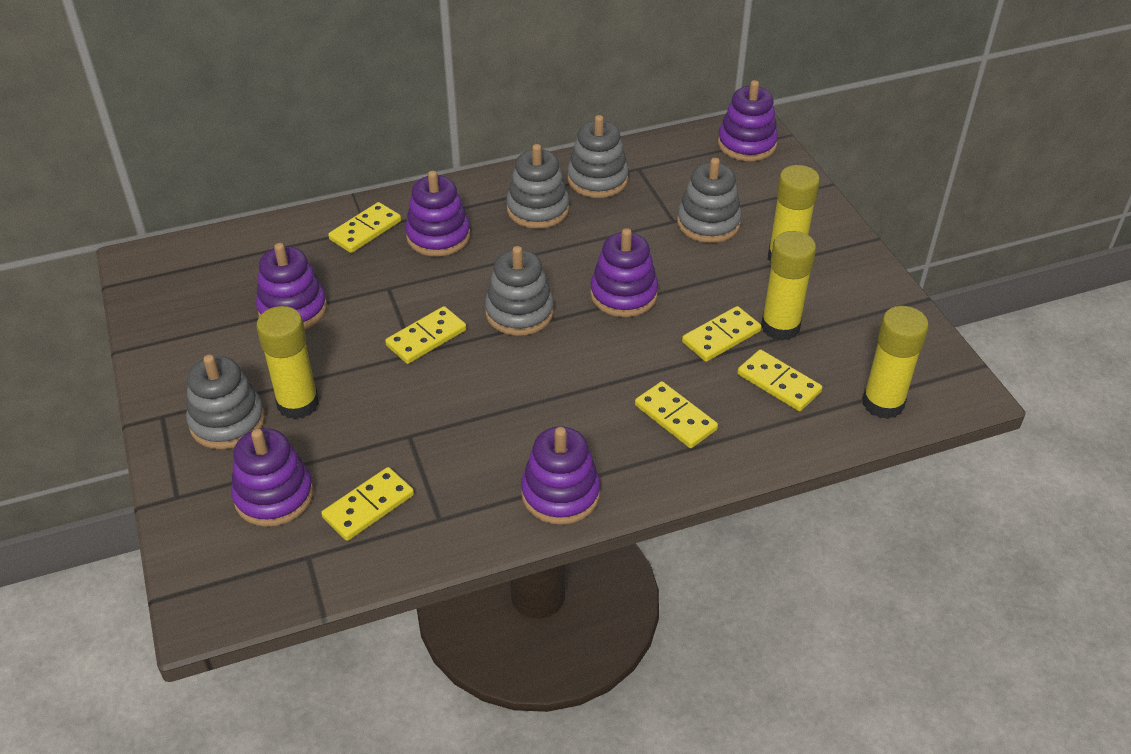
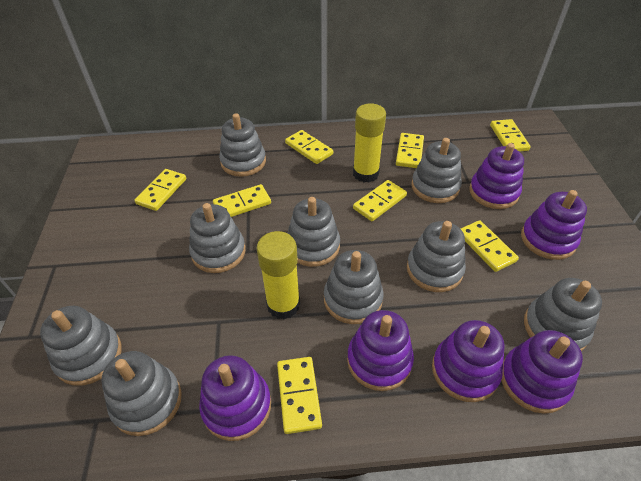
grey stacking toy: 5 -> 9
yellow domino: 6 -> 8
yellow glue stick: 4 -> 2

